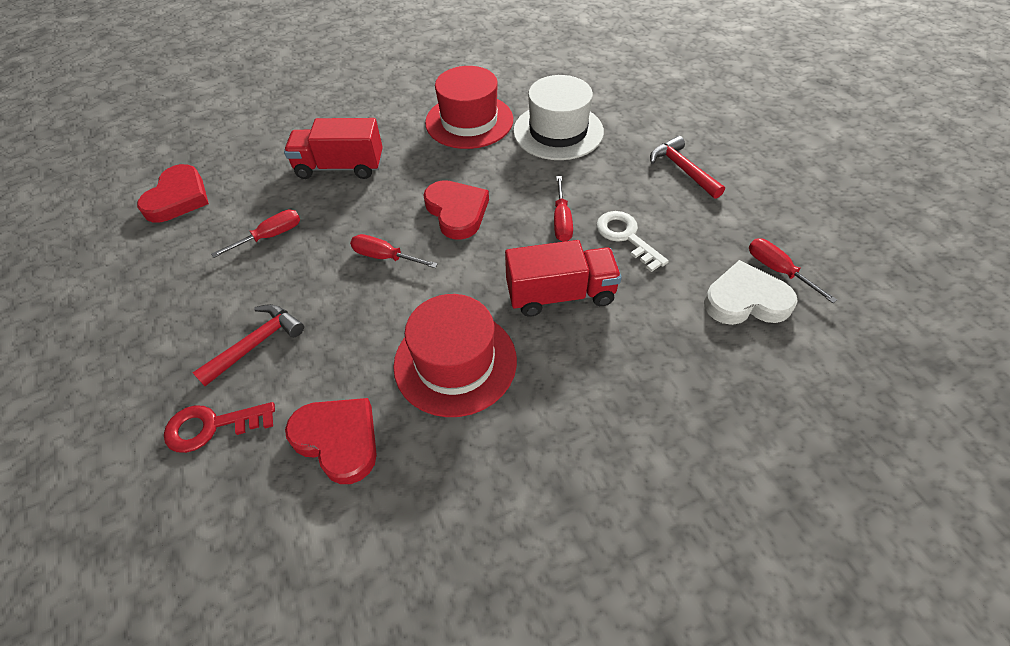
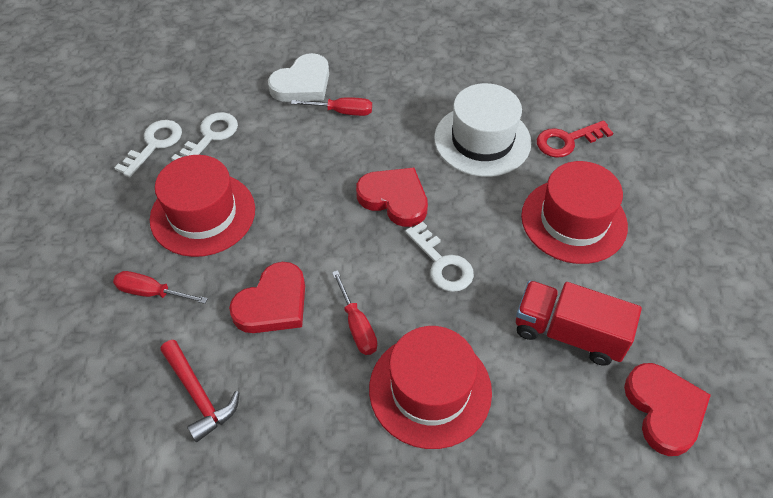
red hammer: 2 -> 1
red hat: 2 -> 3
red screwdriver: 4 -> 3
red truck: 2 -> 1
white key: 1 -> 3

